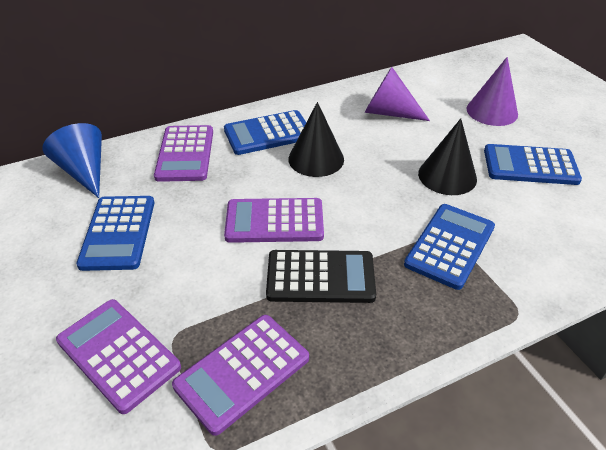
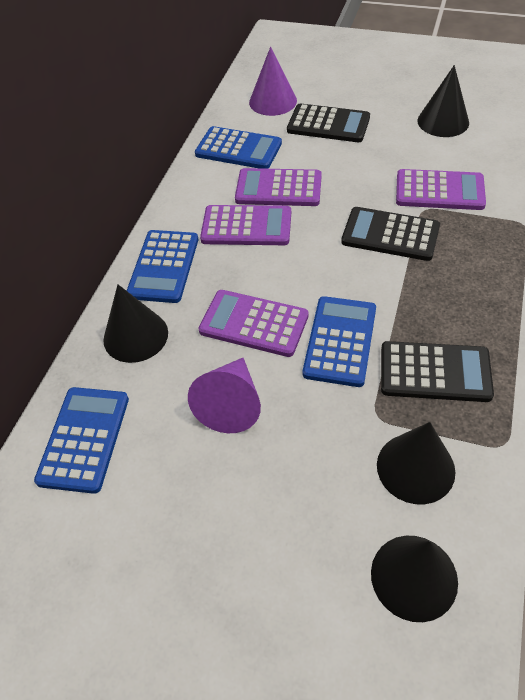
black calculator: 1 -> 3
black cone: 2 -> 4
blue cone: 1 -> 0

